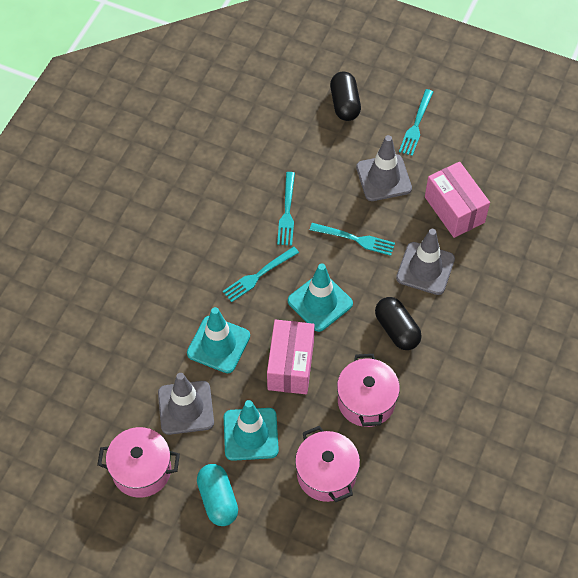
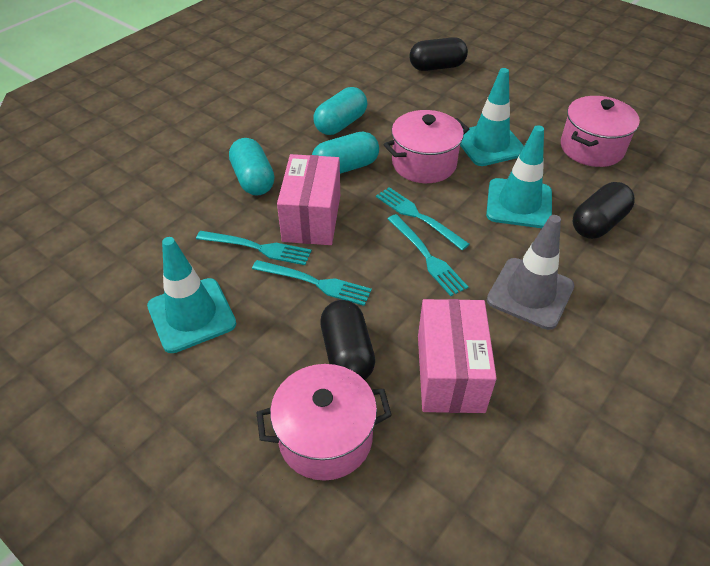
black capsule: 2 -> 3
grey traffic cone: 3 -> 1
turquoise capsule: 1 -> 3

